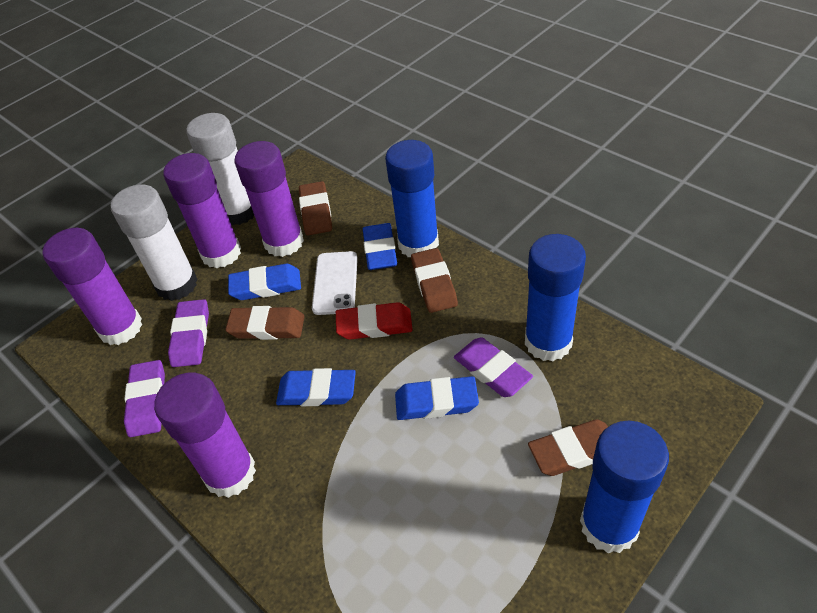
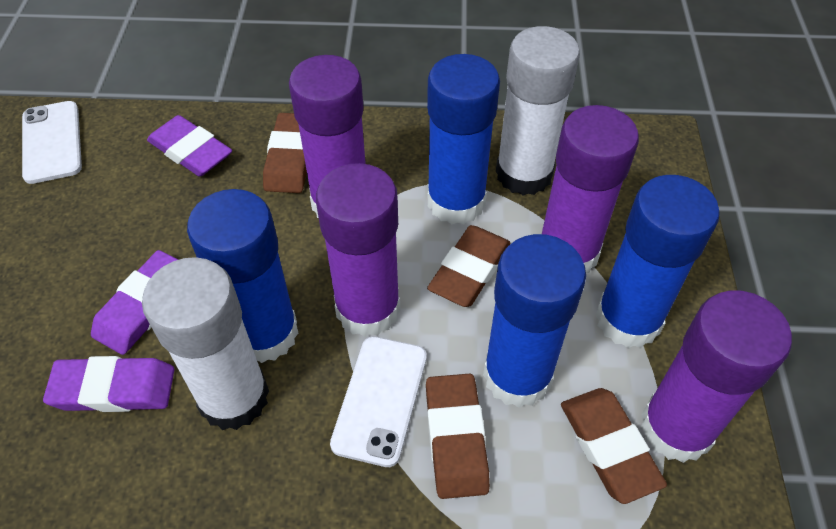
blue eraser: 4 -> 0
blue glue stick: 3 -> 4
red eraser: 1 -> 0
white phone: 1 -> 2

